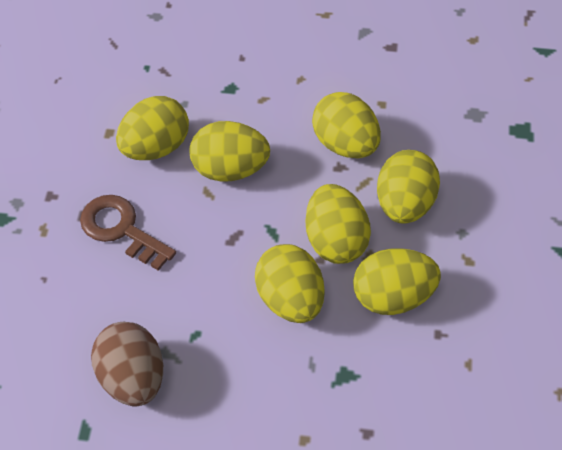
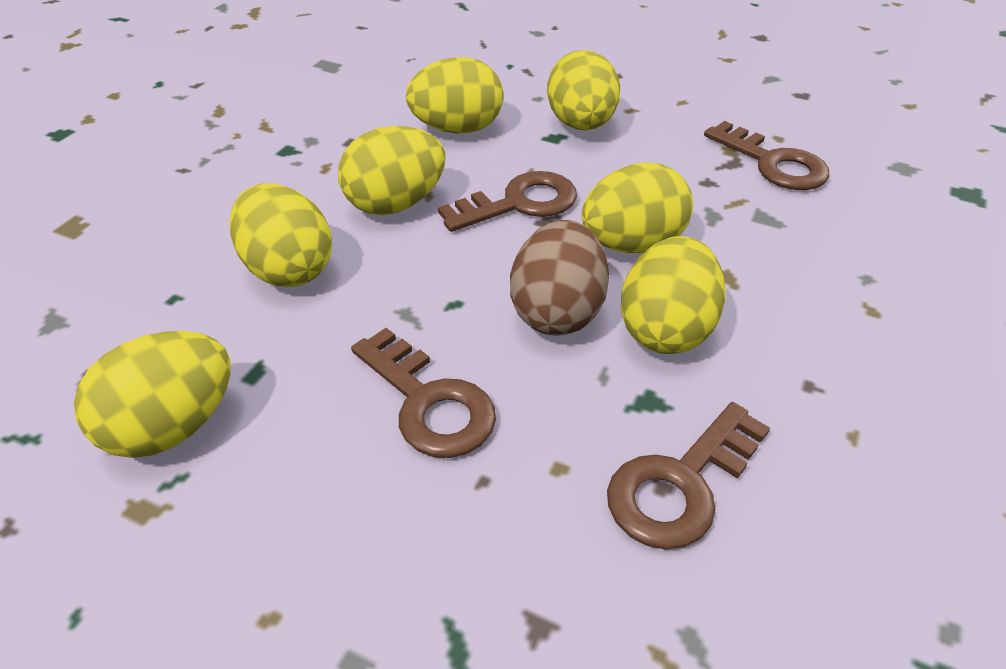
brown key: 1 -> 4

